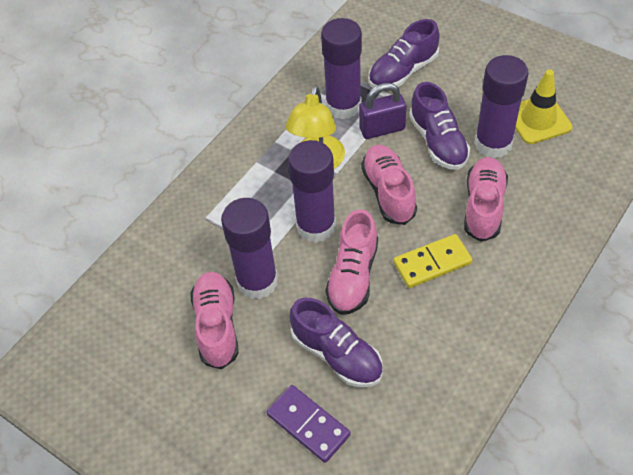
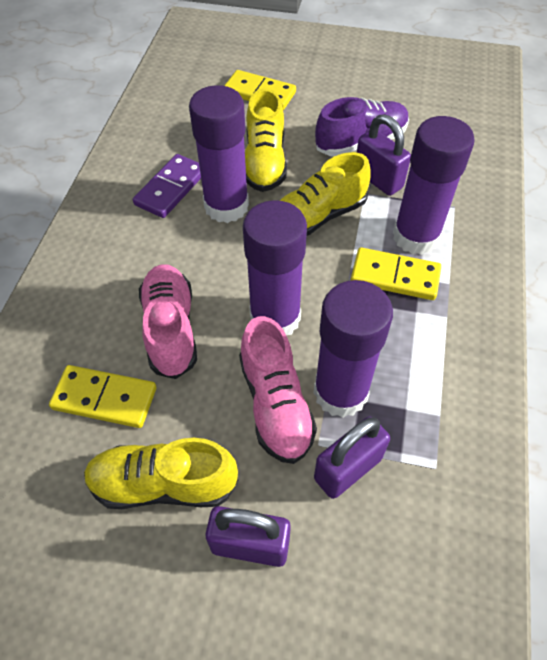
pink shoe: 4 -> 2
purple padlock: 1 -> 3
purple shoe: 3 -> 1
yellow domino: 1 -> 3
yellow lamp: 1 -> 0
yellow shoe: 0 -> 3
yellow traffic cone: 1 -> 0

